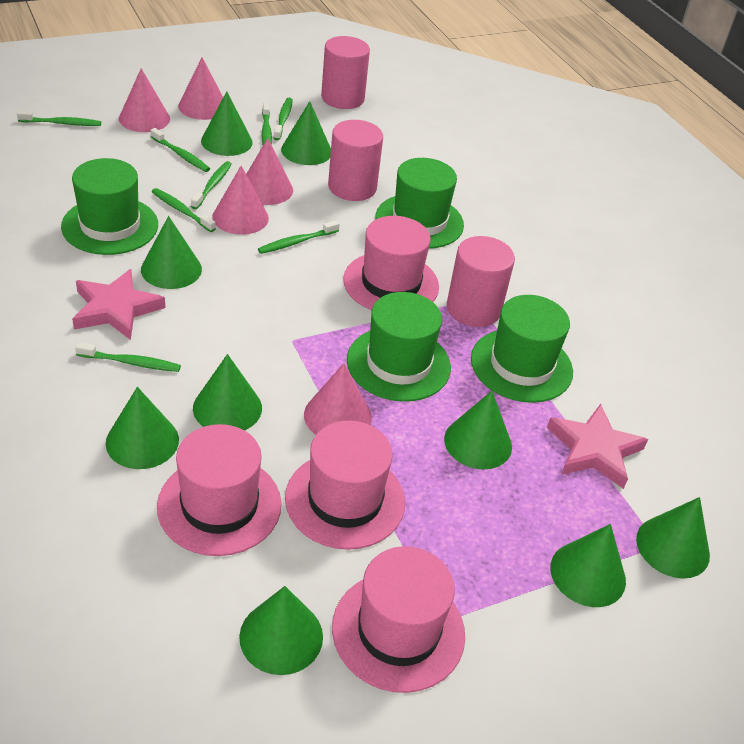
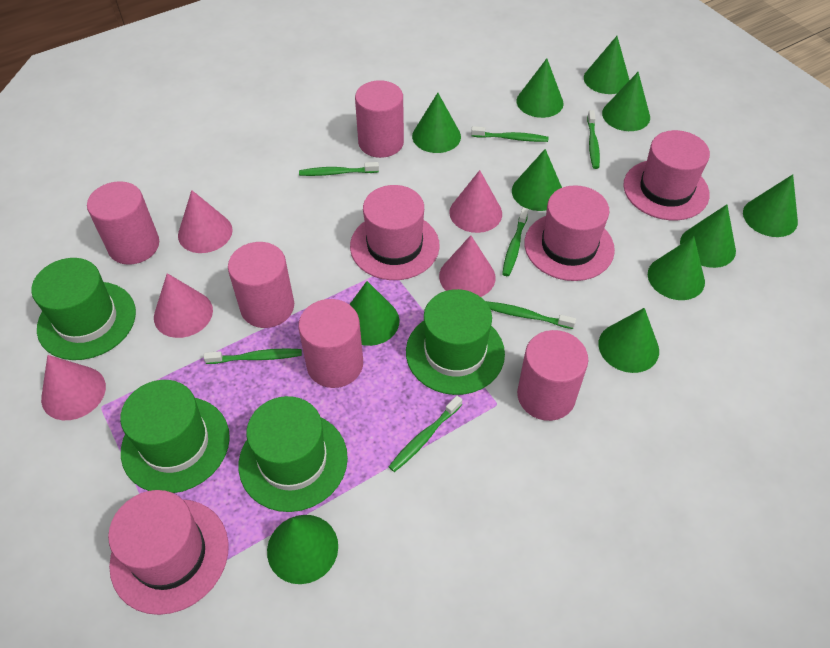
green cone: 9 -> 11
green toothbrush: 8 -> 7
pink cylinder: 3 -> 5
pink star: 2 -> 0

